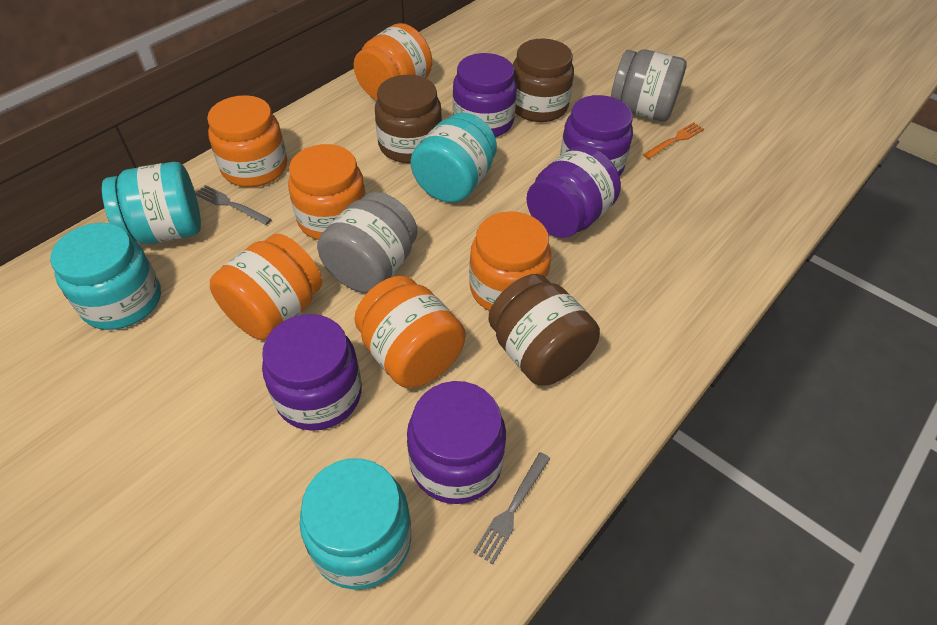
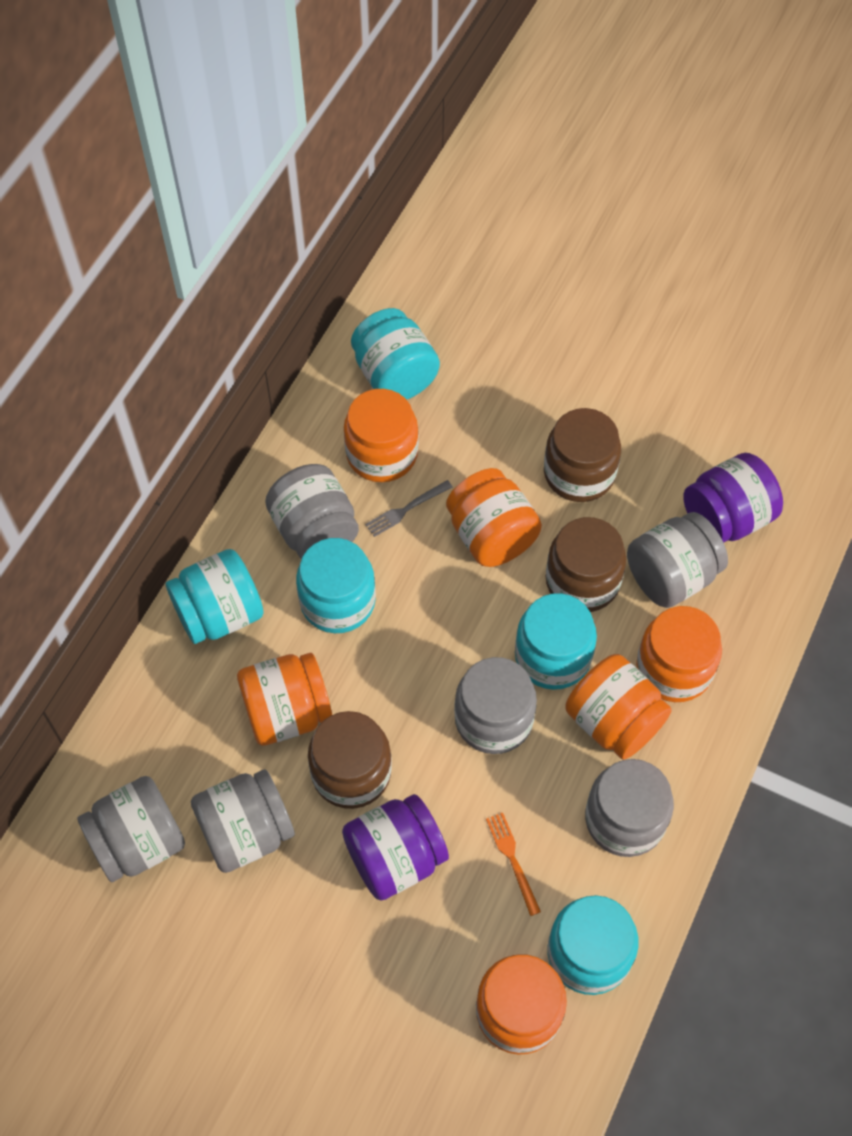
grey fork: 2 -> 1
grey jar: 2 -> 6
purple jar: 5 -> 2
turquoise jar: 4 -> 5

